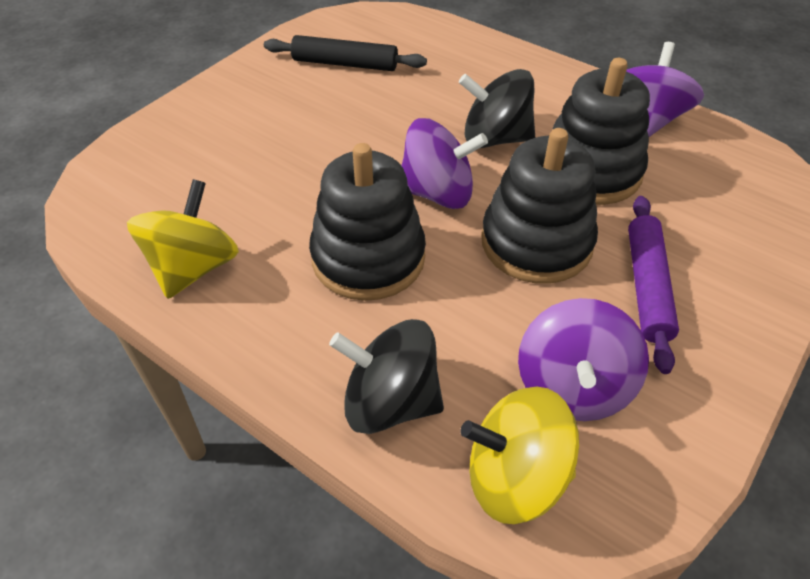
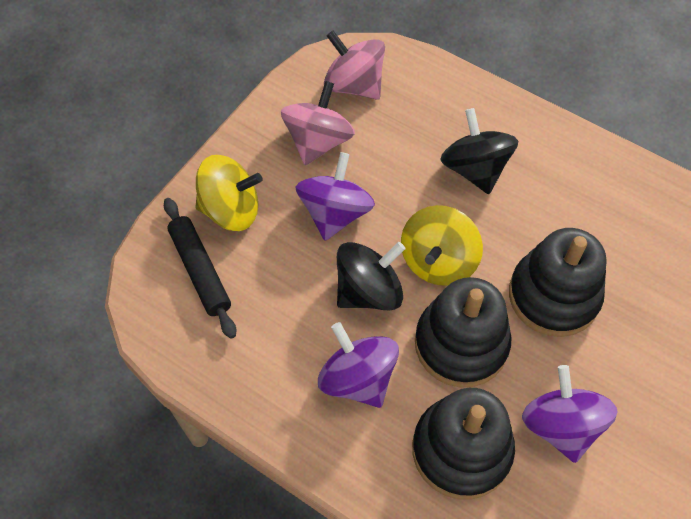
pink spinning top: 0 -> 2
purple rolling pin: 1 -> 0

